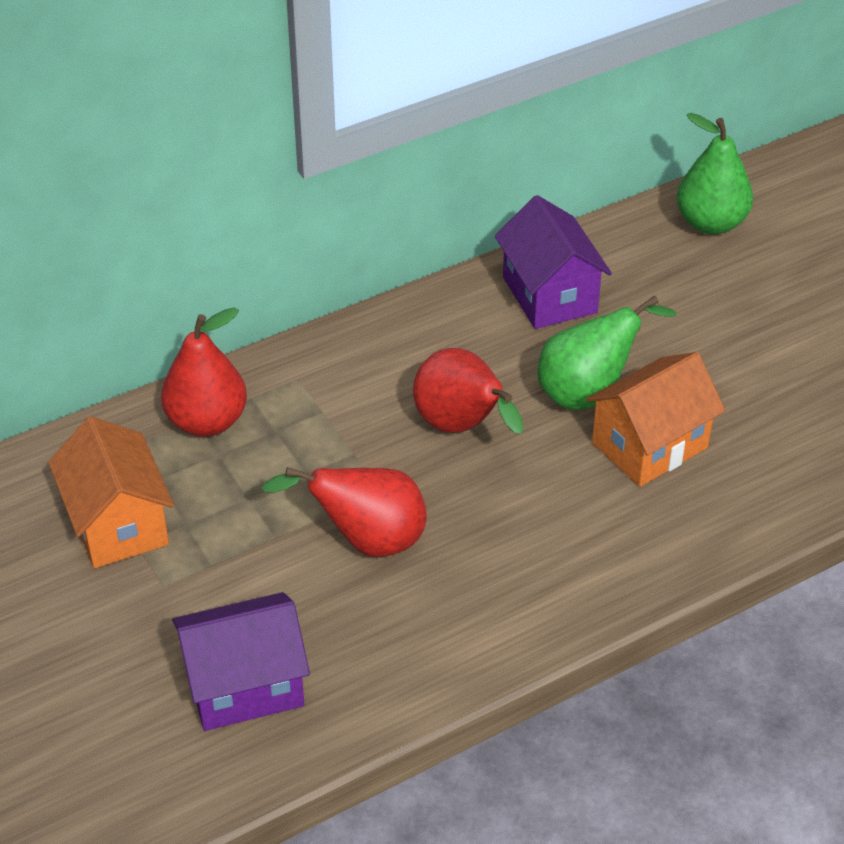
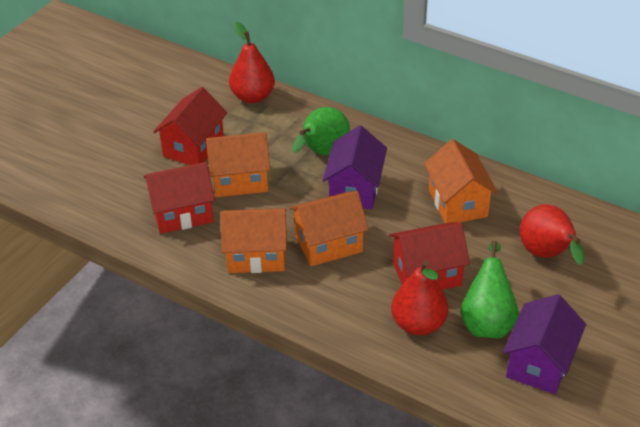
orange house: 2 -> 4
red house: 0 -> 3

